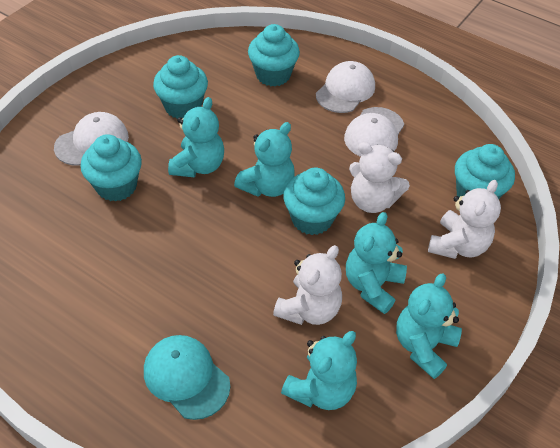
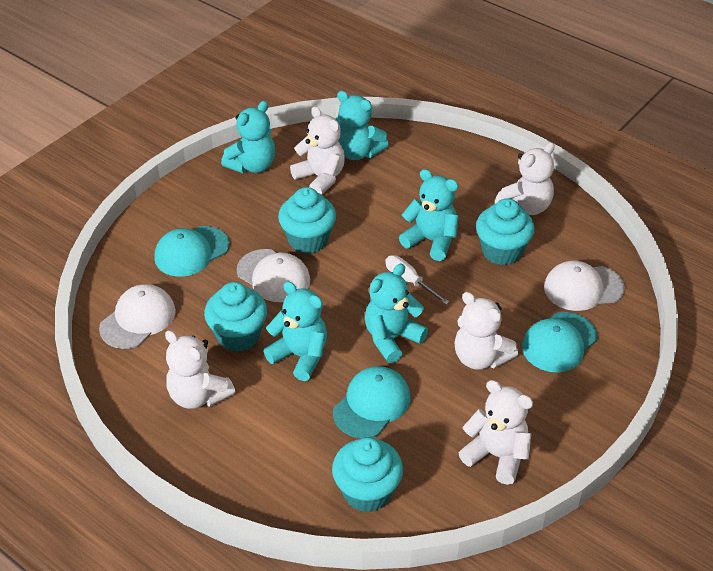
turquoise cap: 1 -> 3
turquoise cupcake: 5 -> 4
white screwdriver: 0 -> 1
white teddy bear: 3 -> 5

